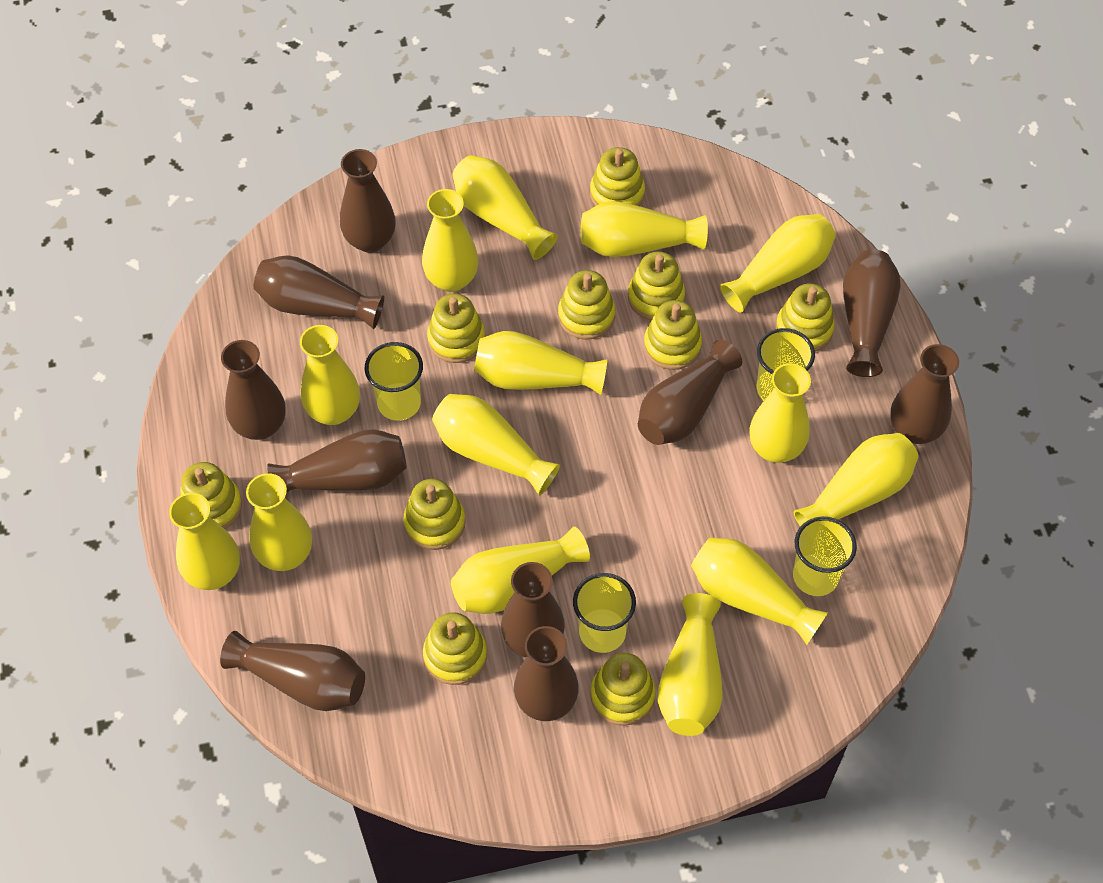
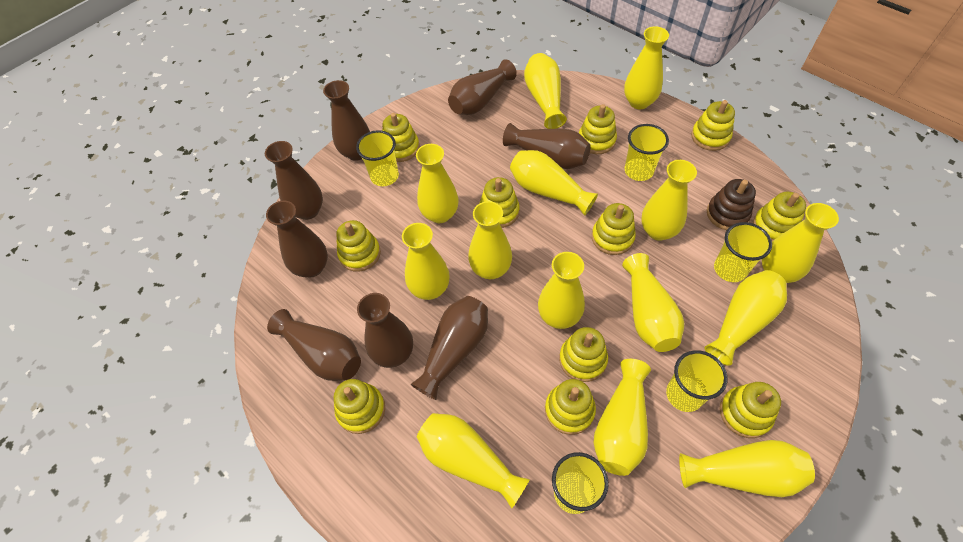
brown stacking toy: 0 -> 1
brown vase: 10 -> 8
yellow cup: 4 -> 5
yellow stacking toy: 10 -> 11

